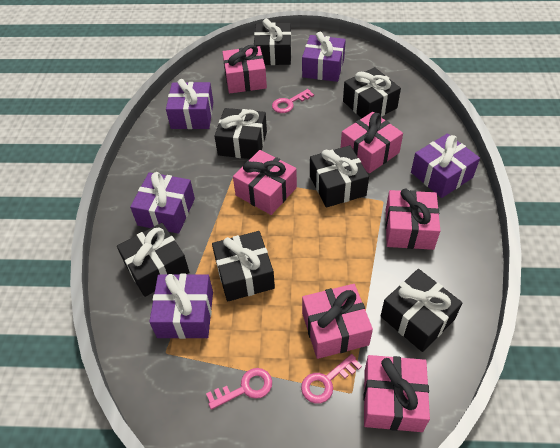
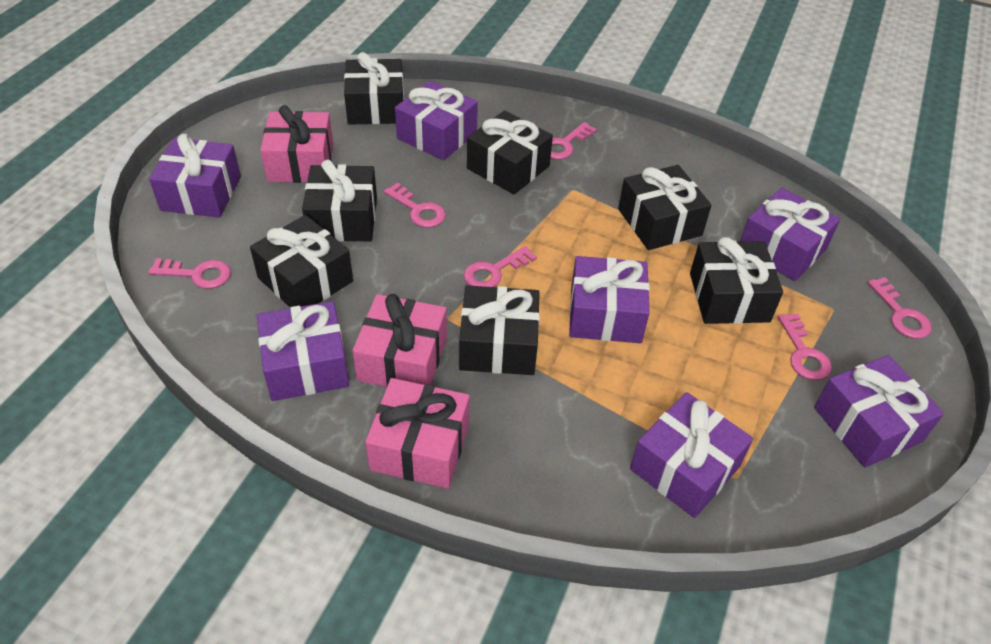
pink gift: 6 -> 3
pink key: 3 -> 6
purple gift: 5 -> 7

